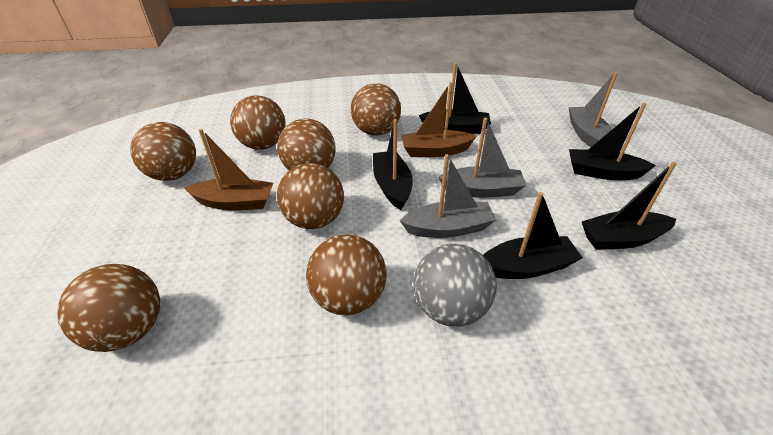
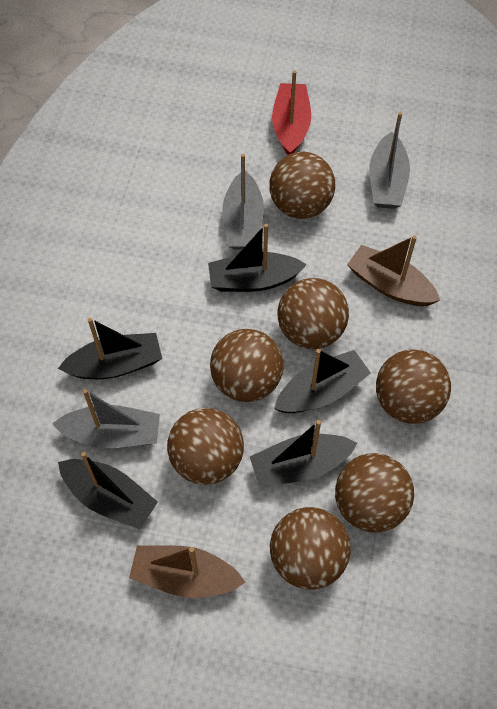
grey ball: 1 -> 0
red boat: 0 -> 1

